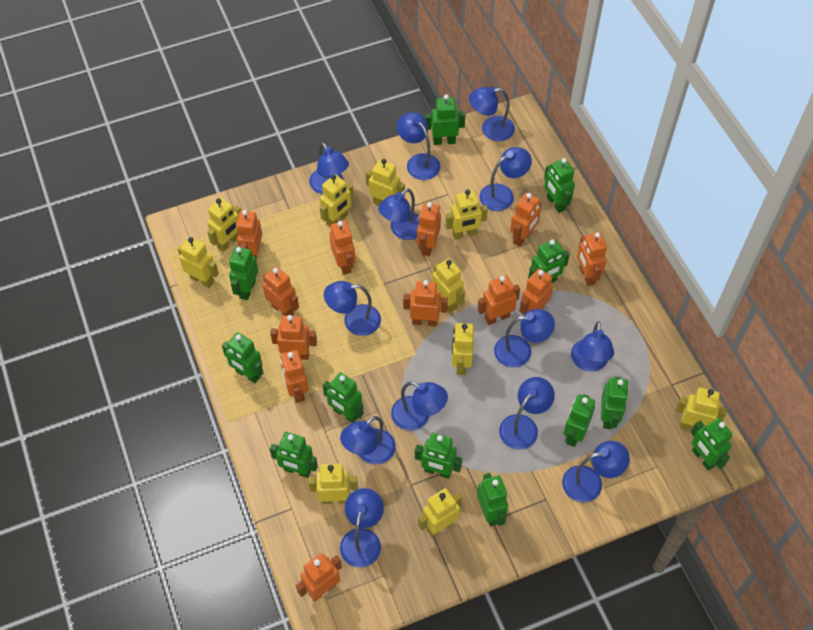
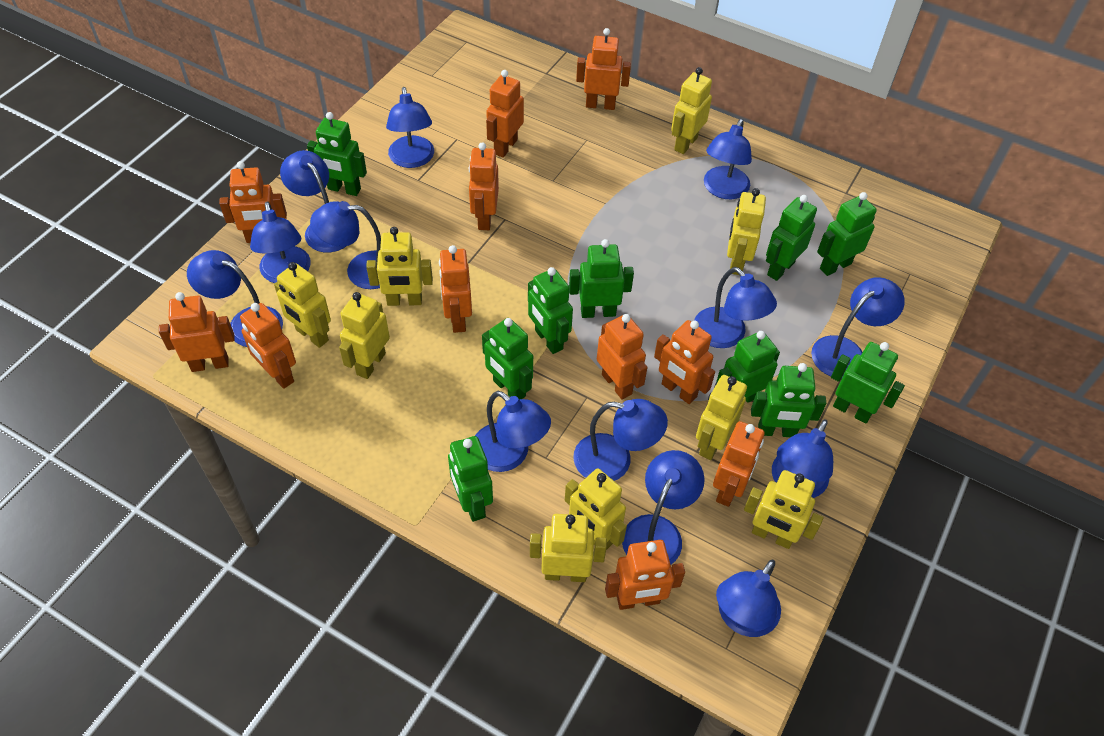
green robot: 12 -> 10
orange robot: 12 -> 11
yellow robot: 10 -> 9

